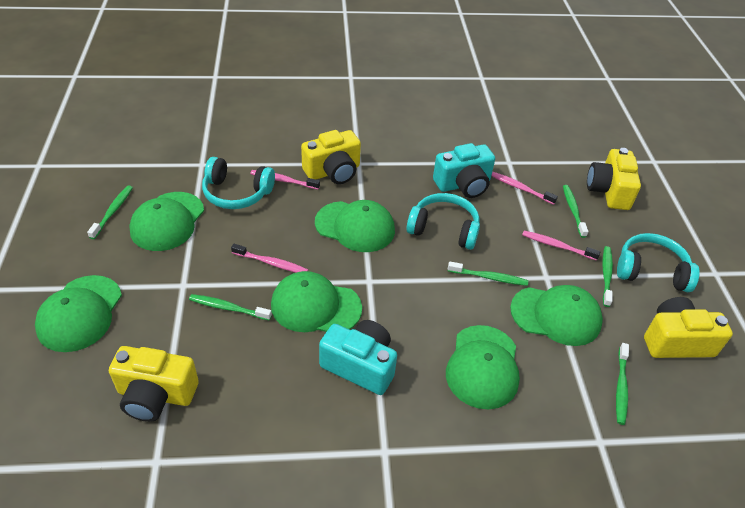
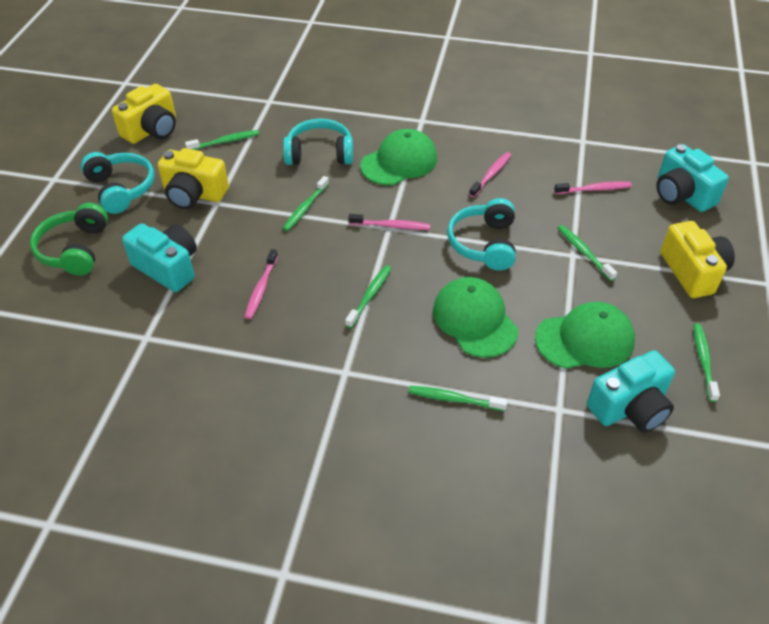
green cap: 6 -> 3
green headphones: 0 -> 1
turquoise camera: 2 -> 3
yellow camera: 4 -> 3

